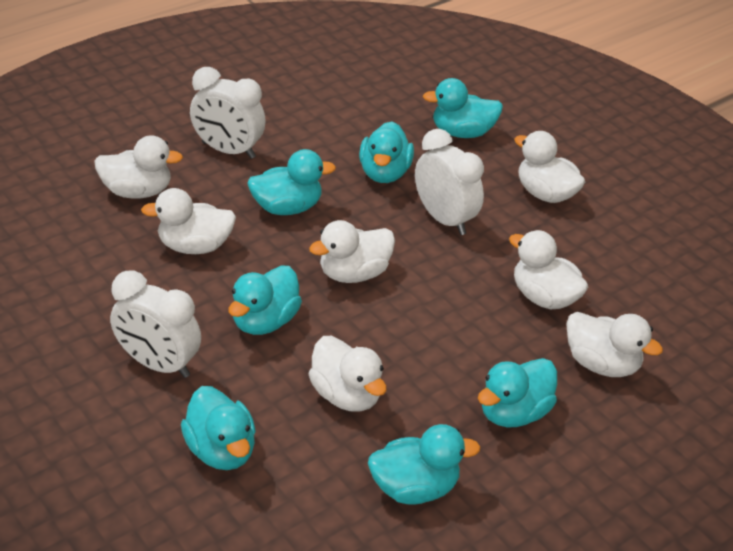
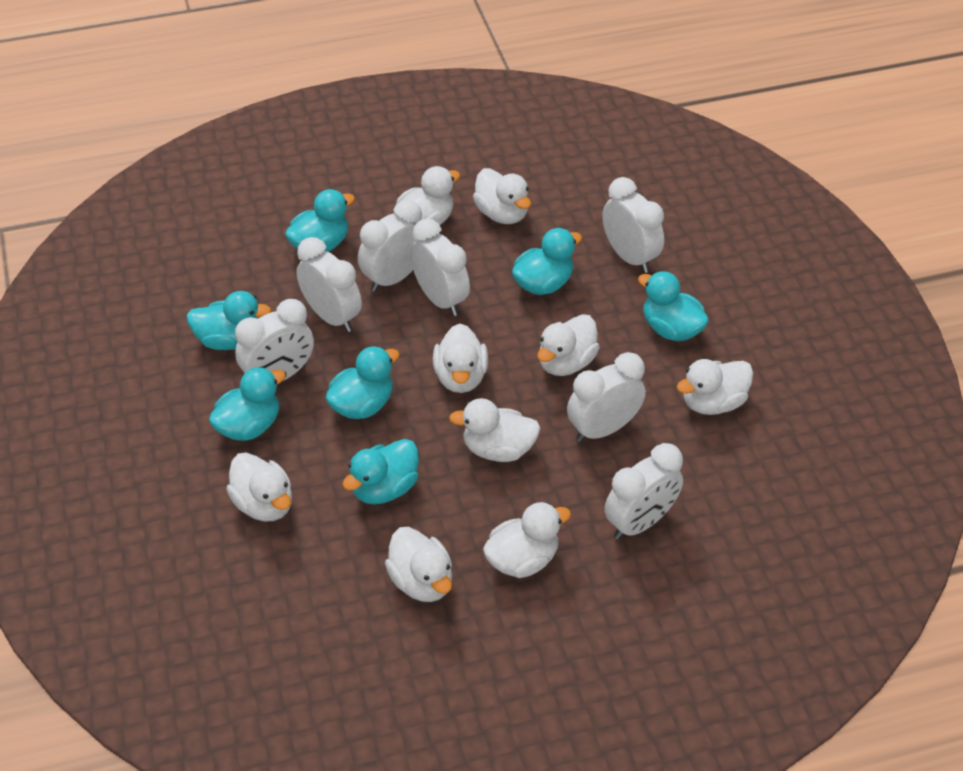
white clock: 3 -> 7
white duck: 7 -> 9

